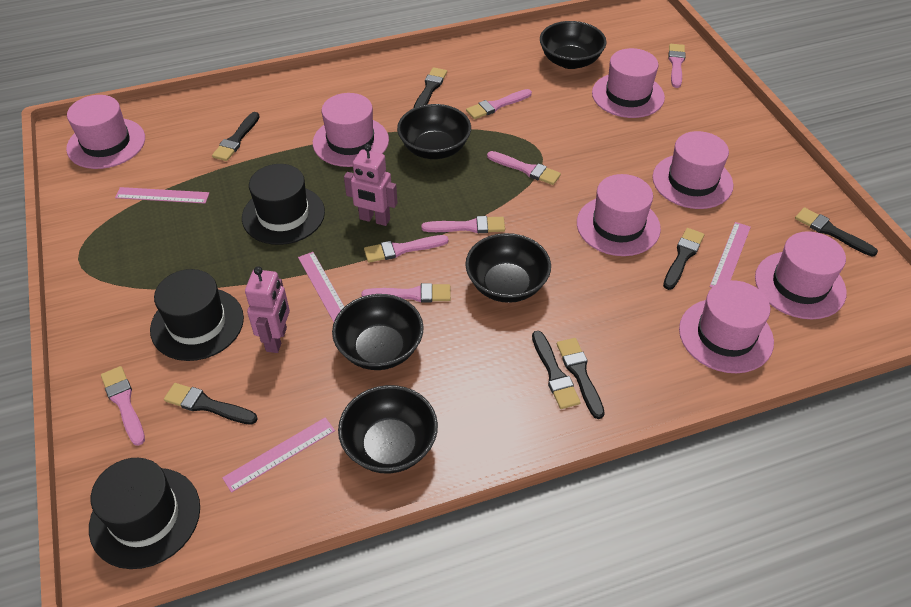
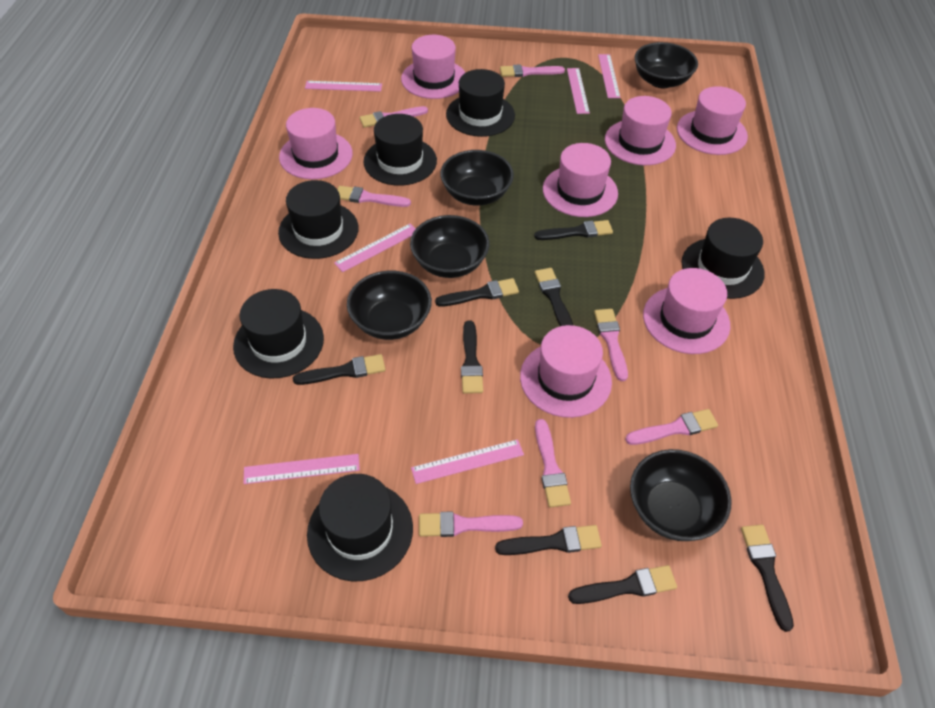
black brush: 7 -> 8
black hat: 3 -> 6
pink robot: 2 -> 0
pink ruler: 4 -> 6

